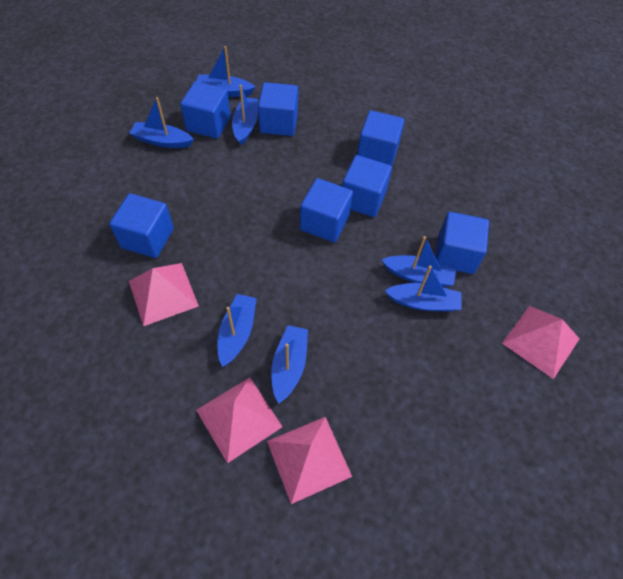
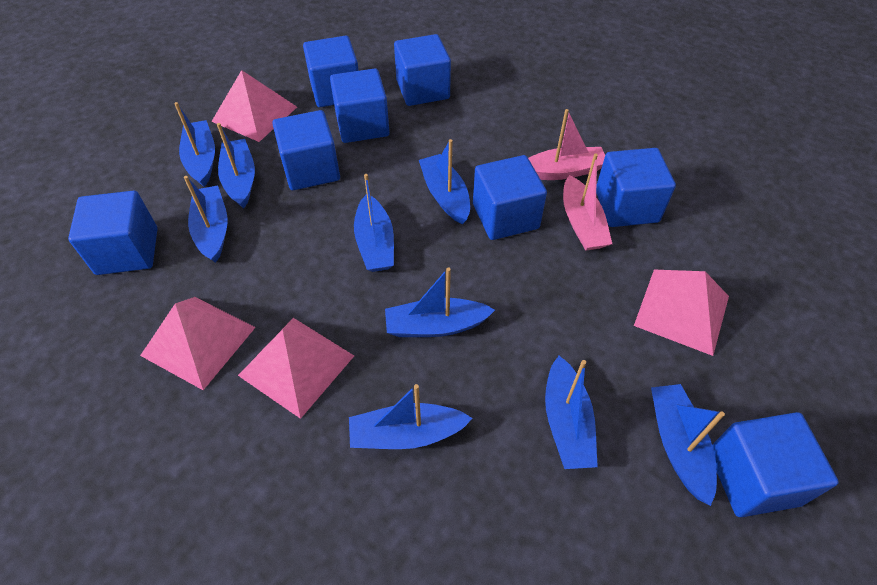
blue boat: 7 -> 9
blue cube: 7 -> 8
pink boat: 0 -> 2

